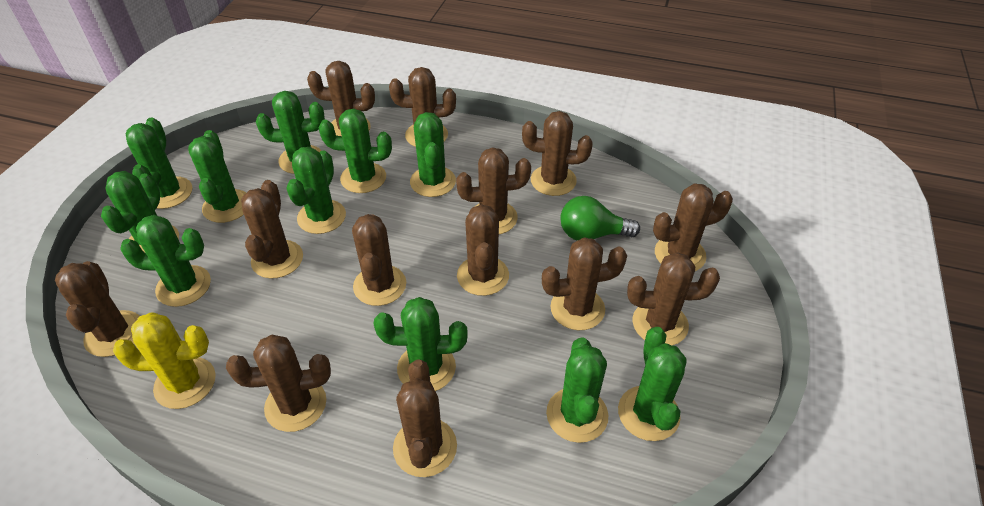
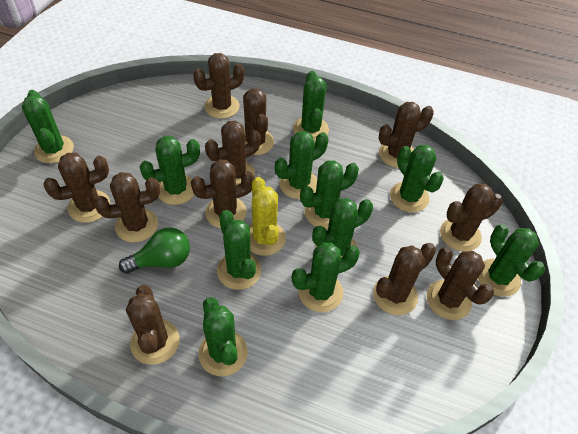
brown cactus: 13 -> 11

